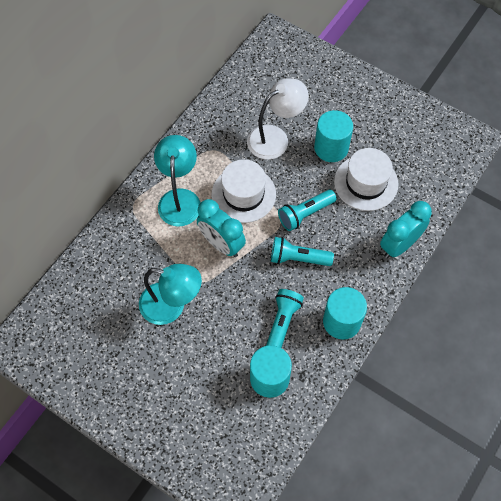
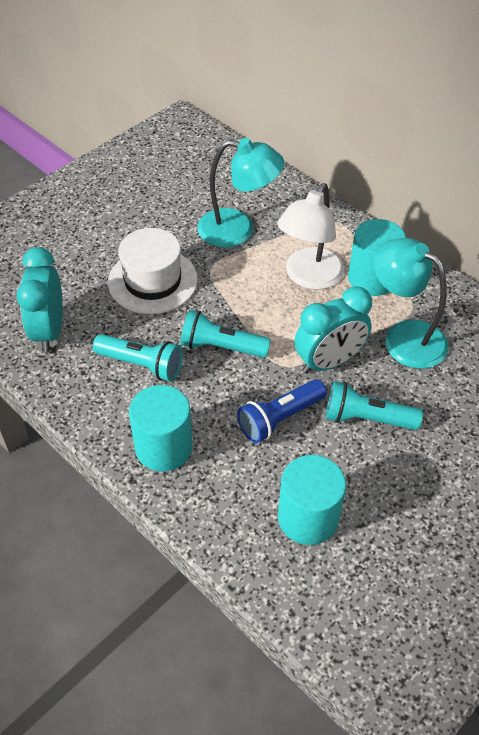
blue flashlight: 0 -> 1
white hat: 2 -> 1

